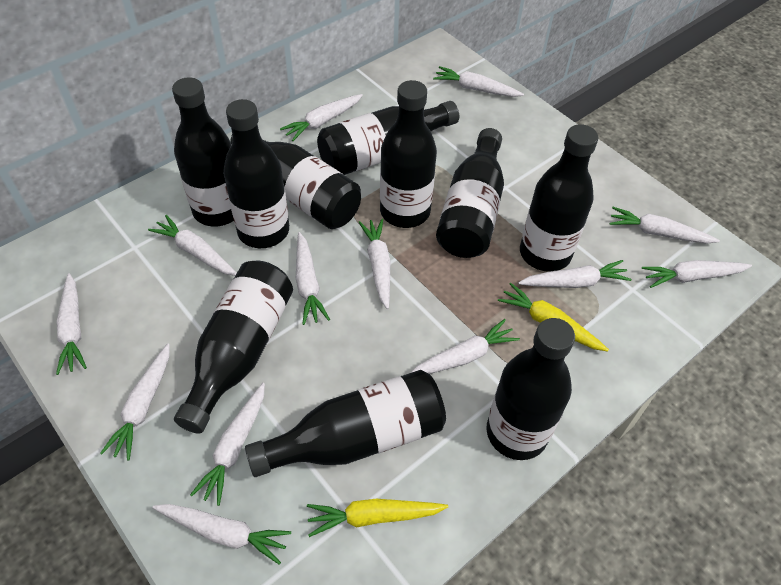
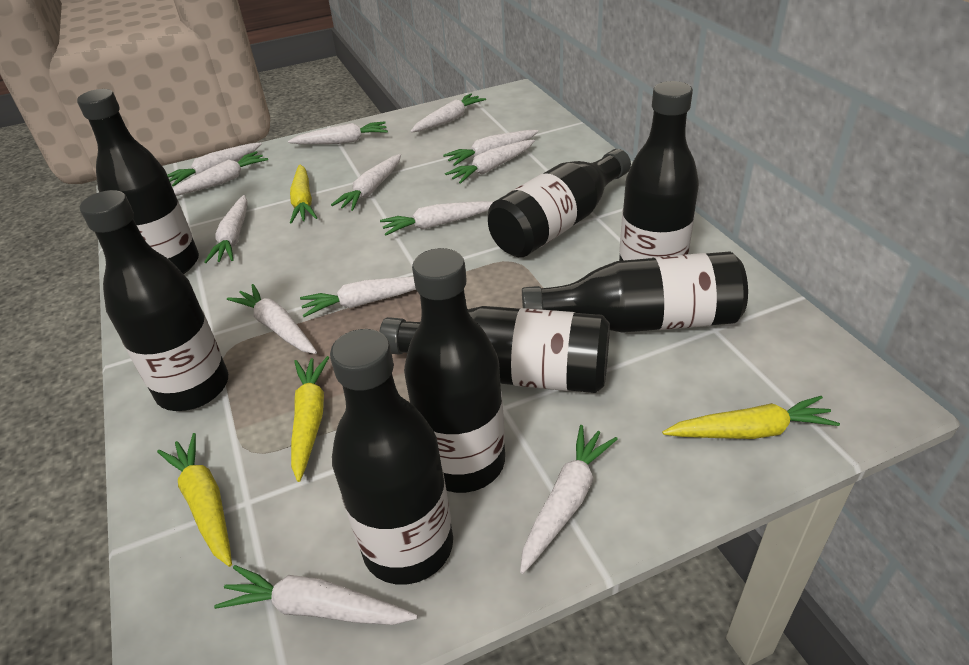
black bottle: 10 -> 8
yellow carrot: 2 -> 4

